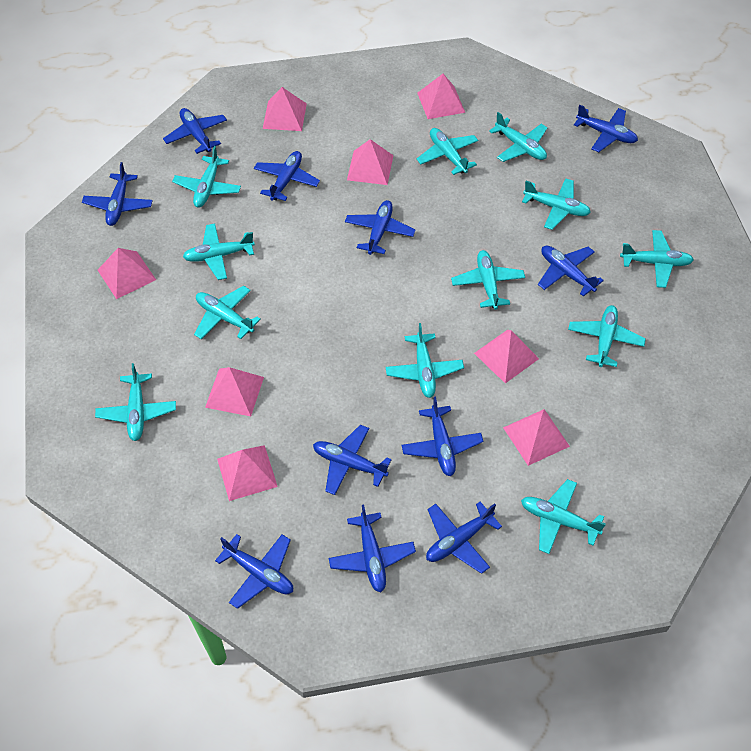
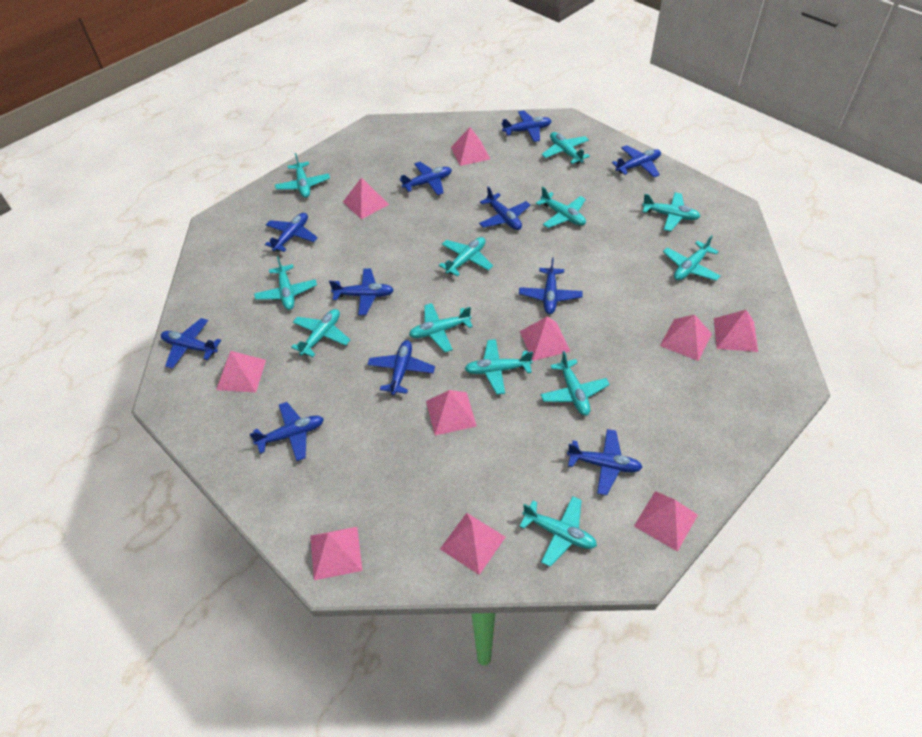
pink pyramid: 8 -> 10

